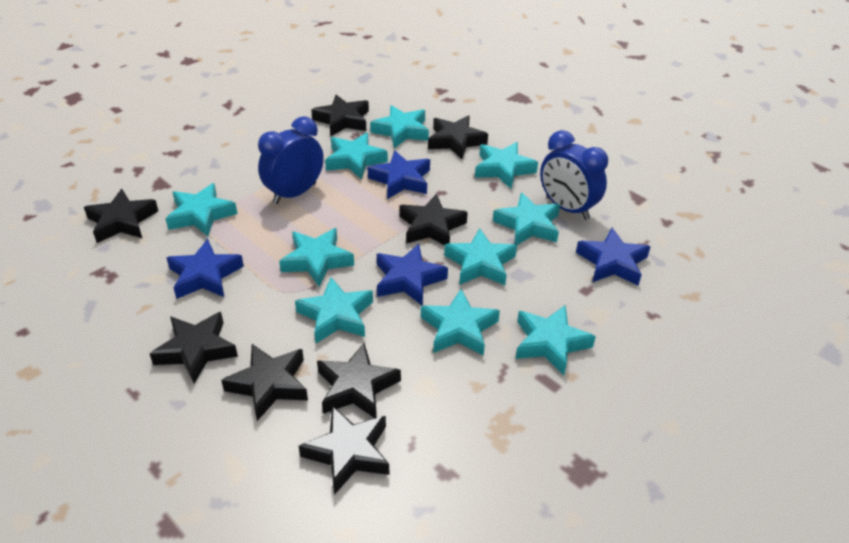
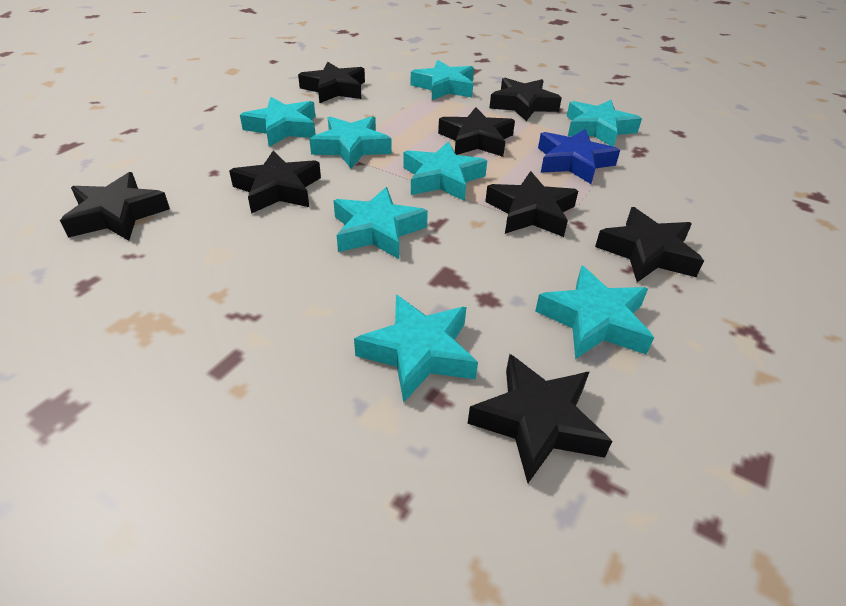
blue clock: 2 -> 0
blue star: 4 -> 1
turquoise star: 10 -> 8

